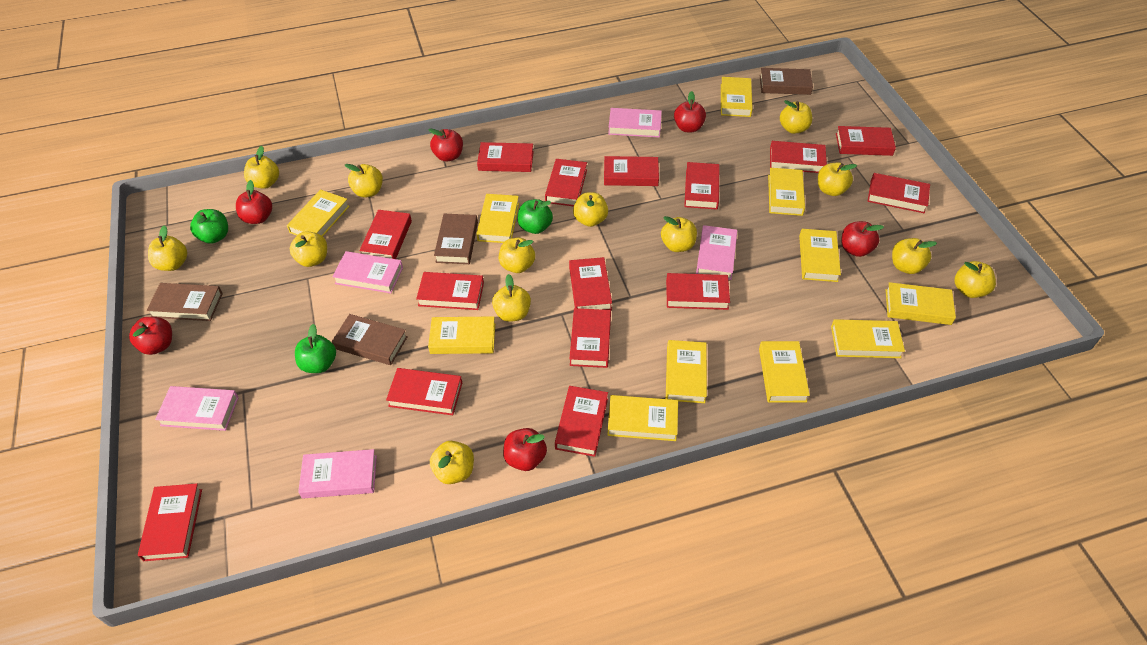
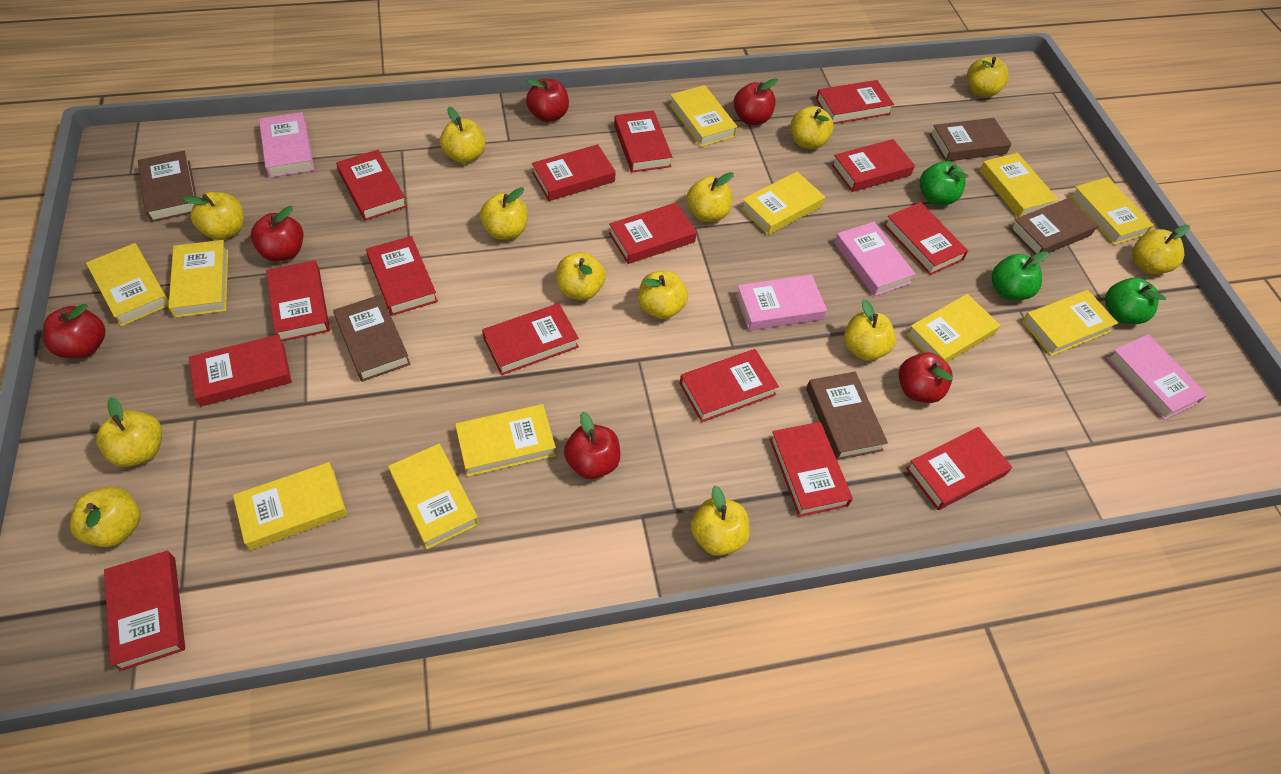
brown book: 4 -> 5
pink book: 5 -> 4

